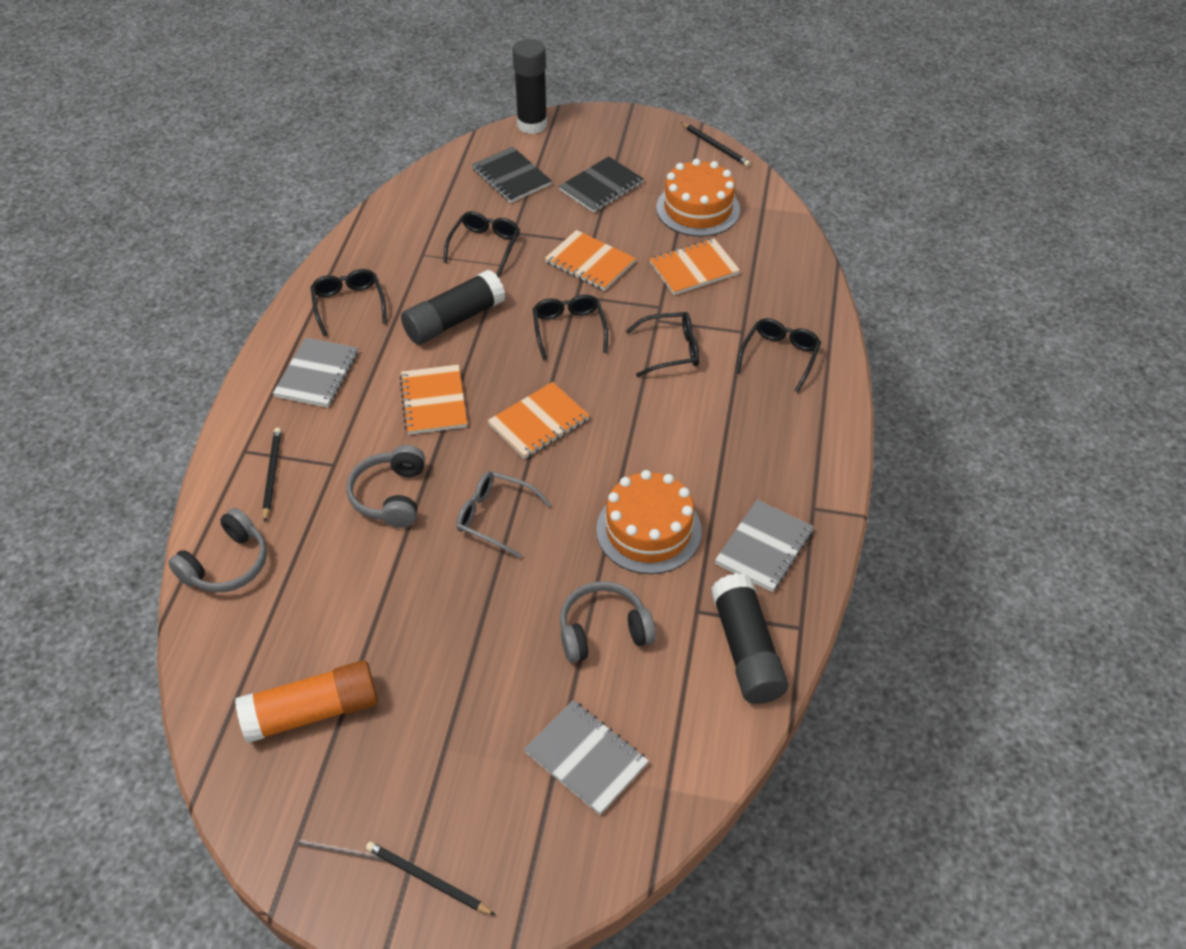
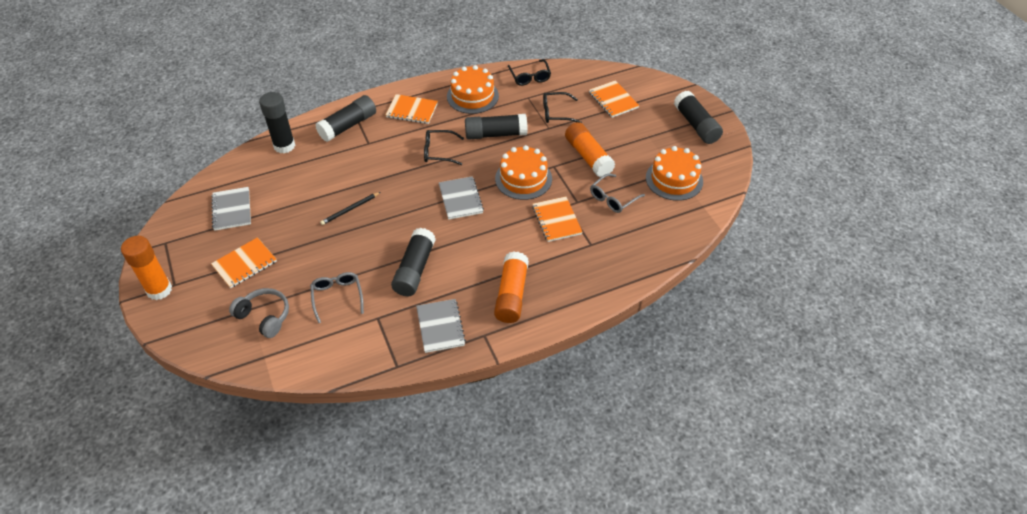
black glasses: 5 -> 3
black glue stick: 3 -> 5
black notebook: 2 -> 0
black pencil: 3 -> 1
grey glasses: 1 -> 2
grey headphones: 3 -> 1
orange cake: 2 -> 3
orange glue stick: 1 -> 3

